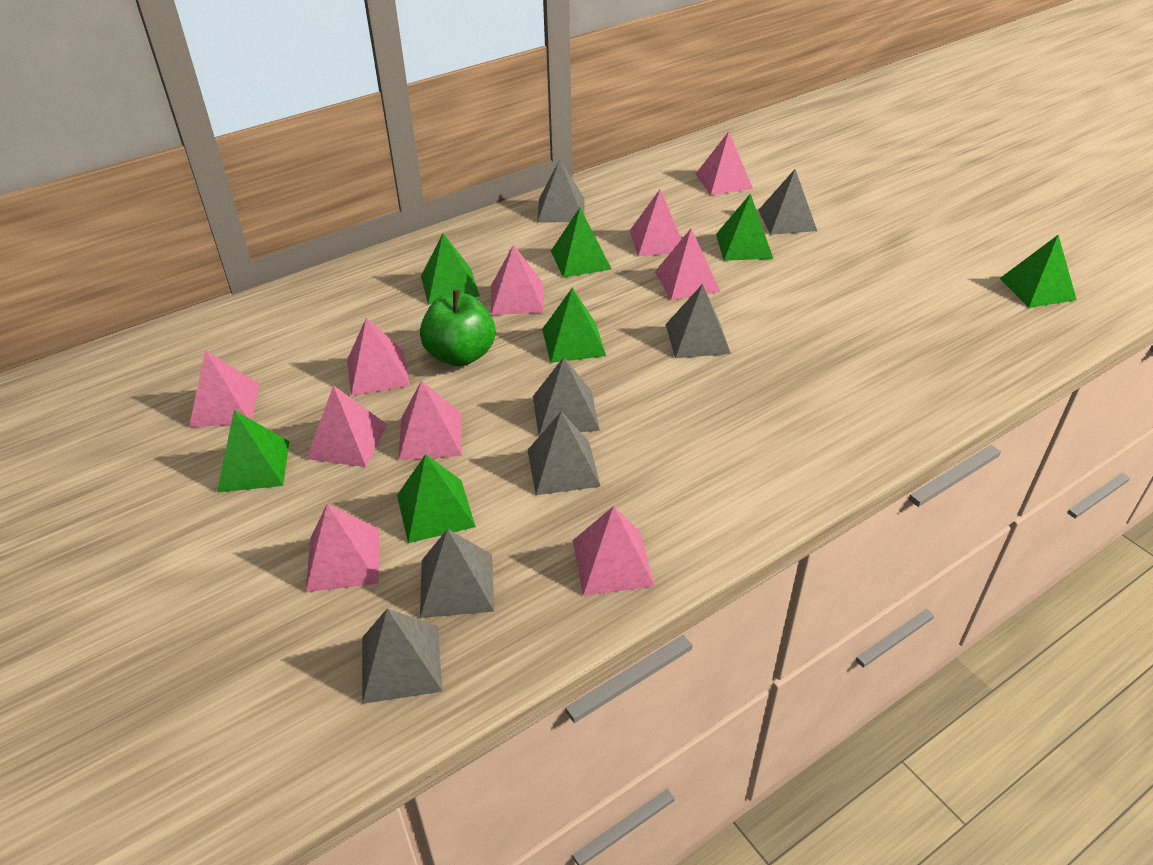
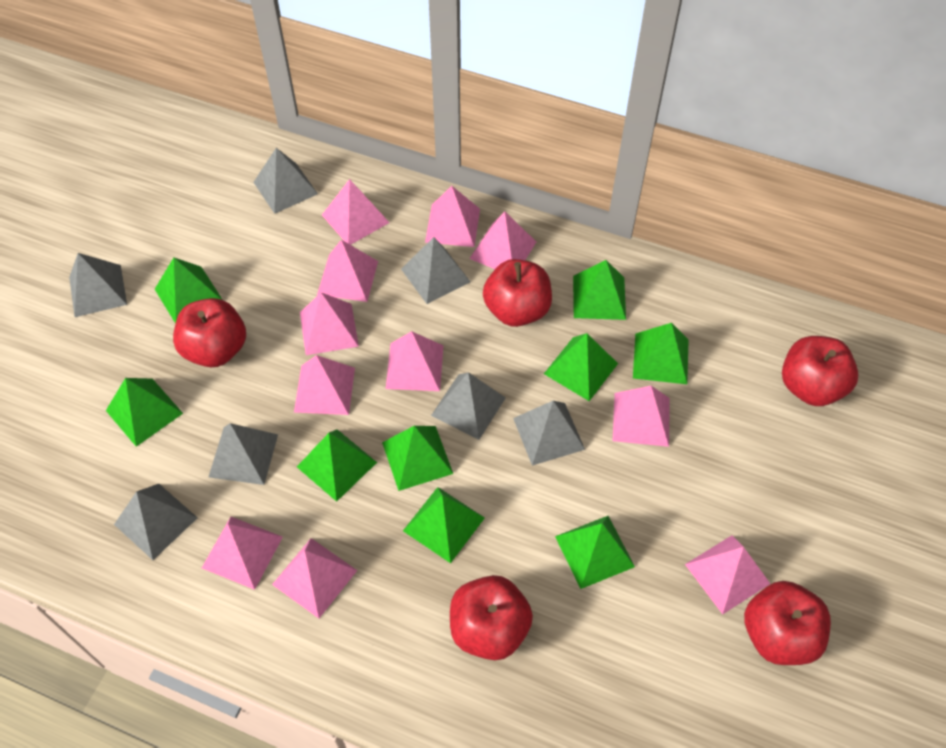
green apple: 1 -> 0
green pyramid: 7 -> 9
pink pyramid: 10 -> 11
red apple: 0 -> 5

